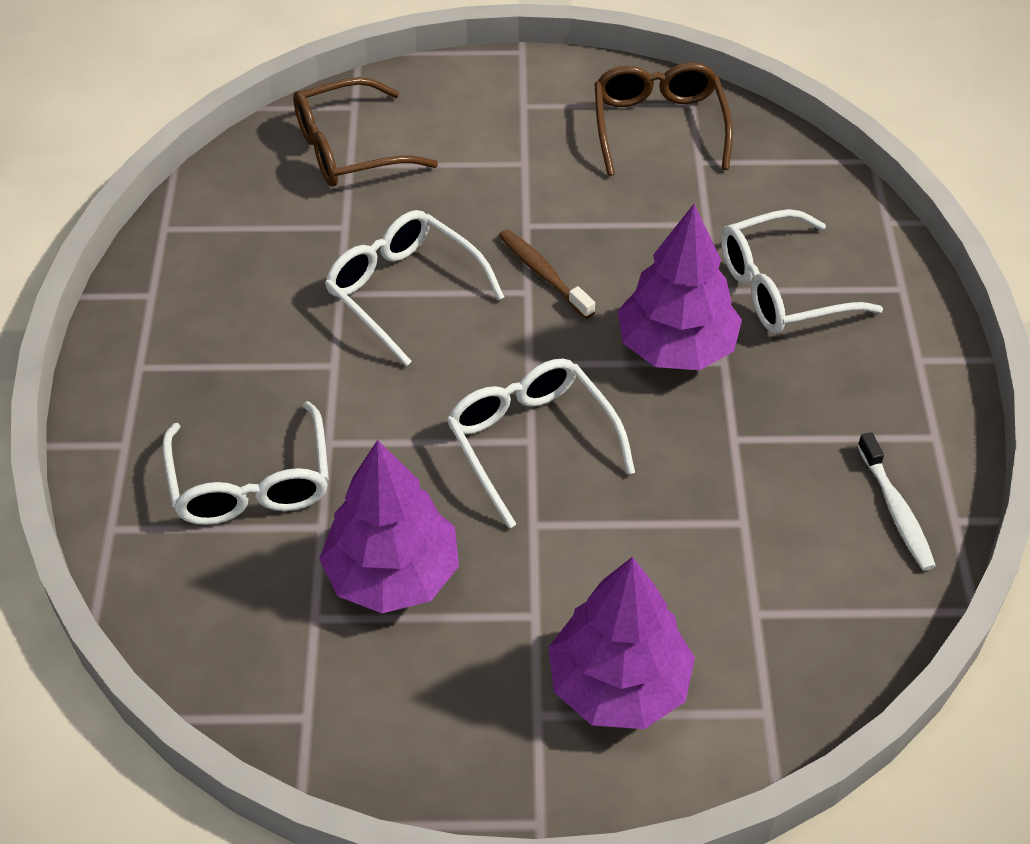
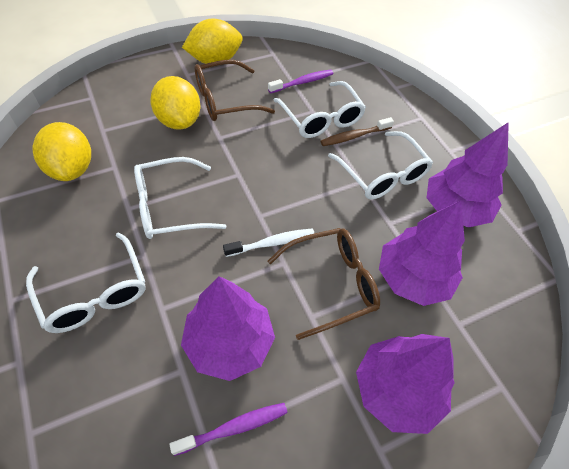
purple toothbrush: 0 -> 2
purple tree: 3 -> 4
yellow lemon: 0 -> 3

